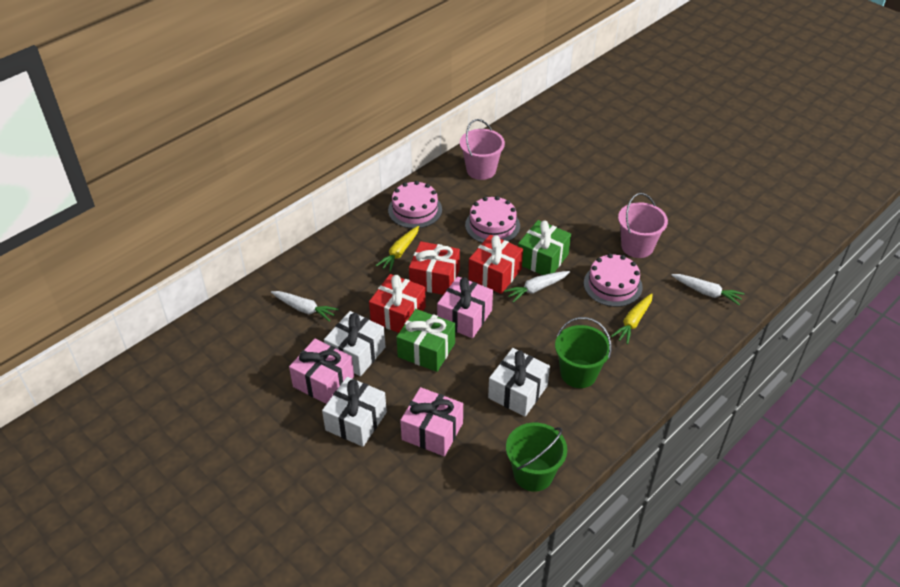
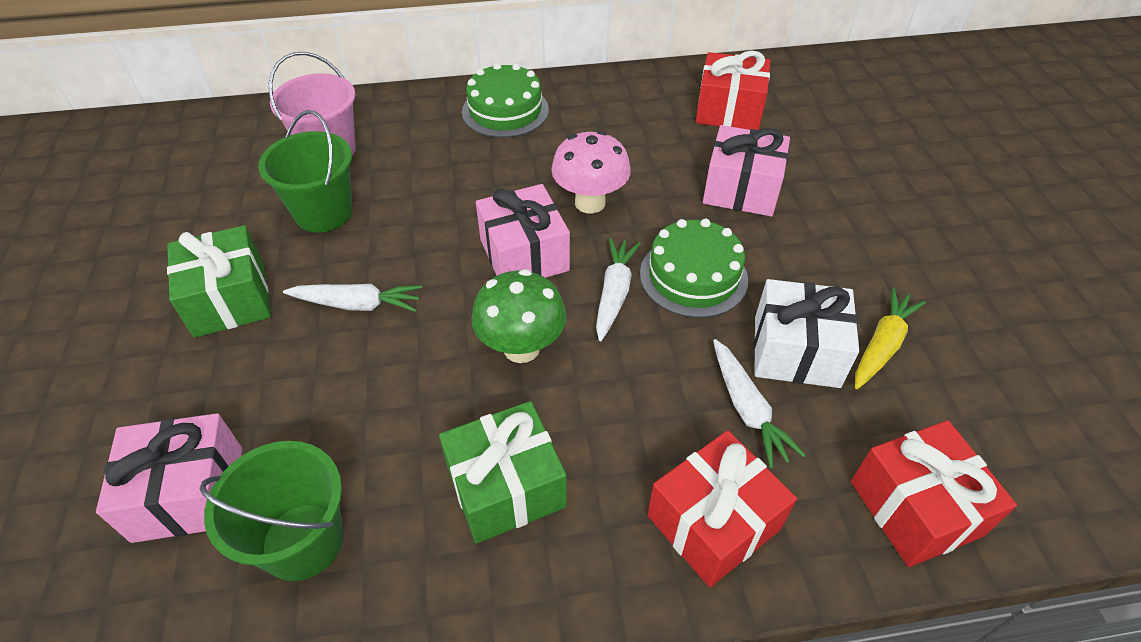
green cake: 0 -> 2
green mushroom: 0 -> 1
pink bucket: 2 -> 1
pink cake: 3 -> 0
pink mushroom: 0 -> 1
white gift: 3 -> 1
yellow carrot: 2 -> 1

